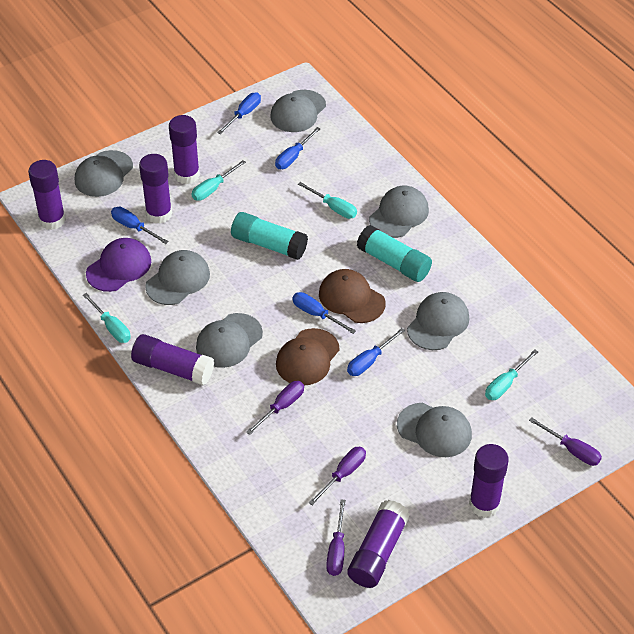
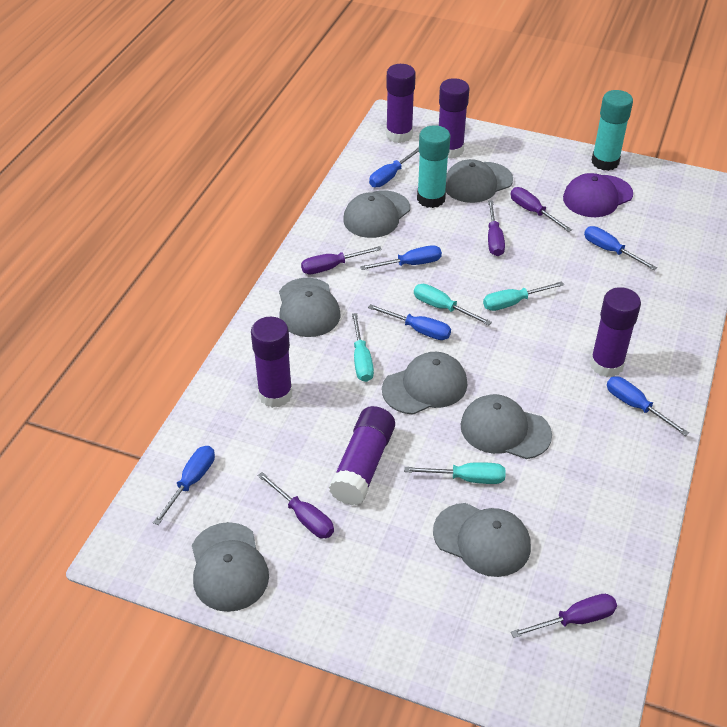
blue screwdriver: 5 -> 6
brown cap: 2 -> 0
purple glue stick: 6 -> 5
purple screwdriver: 4 -> 5

